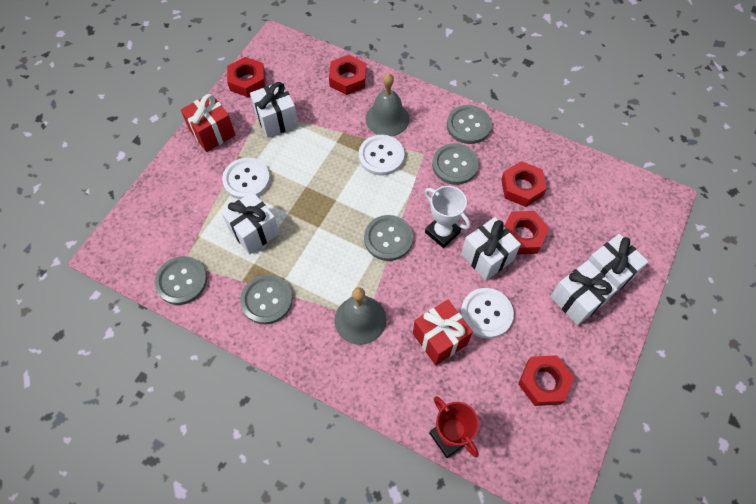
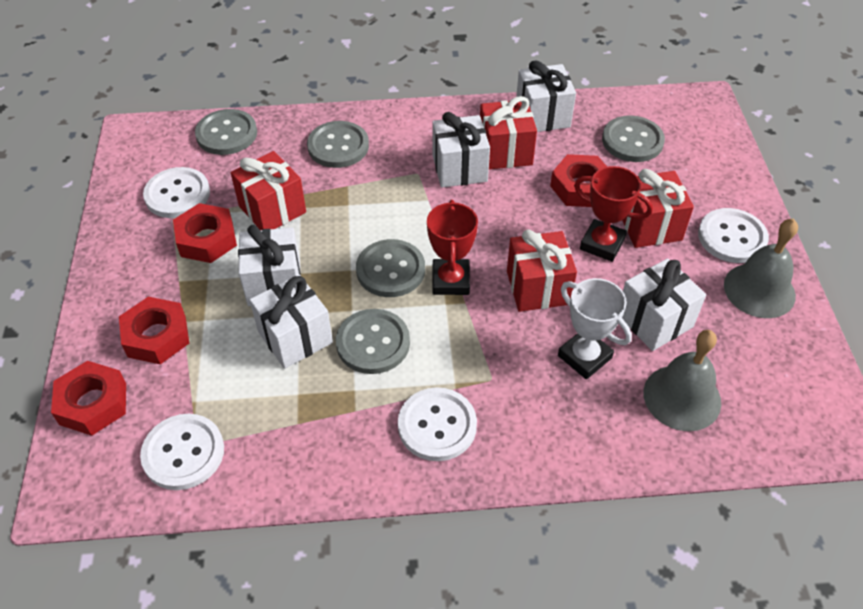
red gift: 2 -> 4
red nut: 5 -> 4
red trophy: 1 -> 2
white button: 3 -> 4

